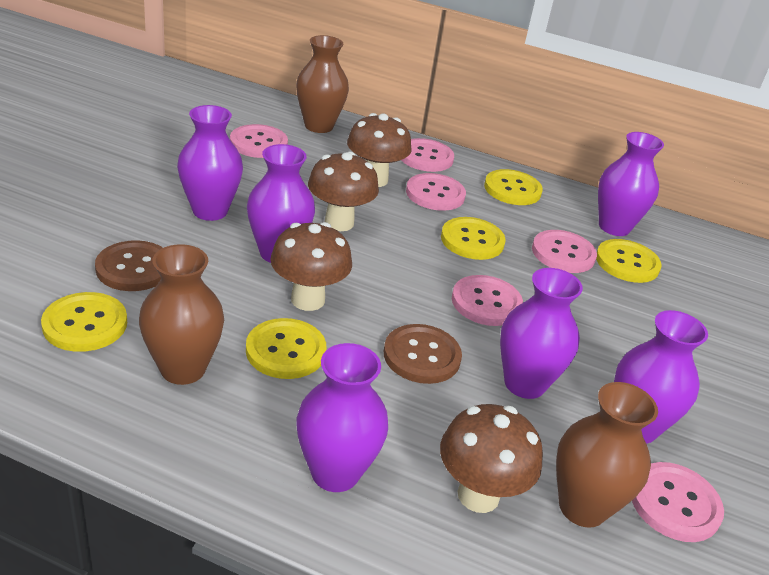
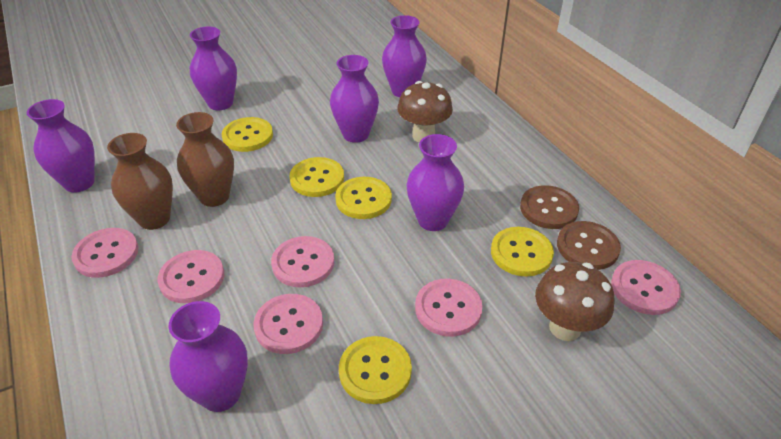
brown mushroom: 4 -> 2
brown vase: 3 -> 2

